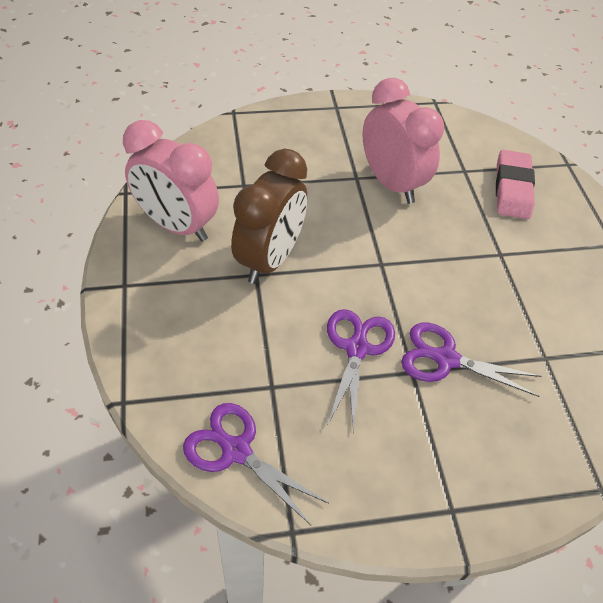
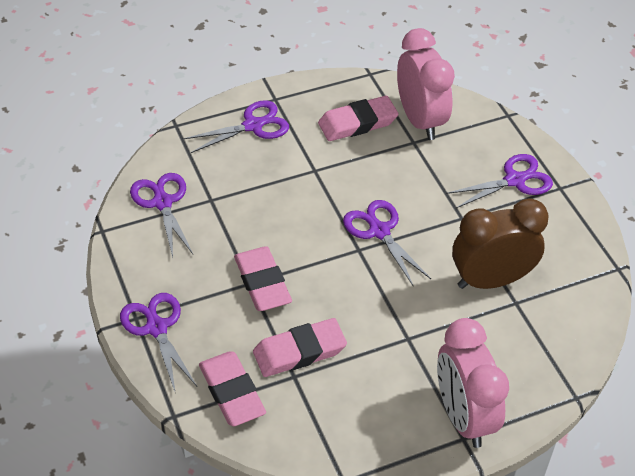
pink eraser: 1 -> 4
purple scissors: 3 -> 5

